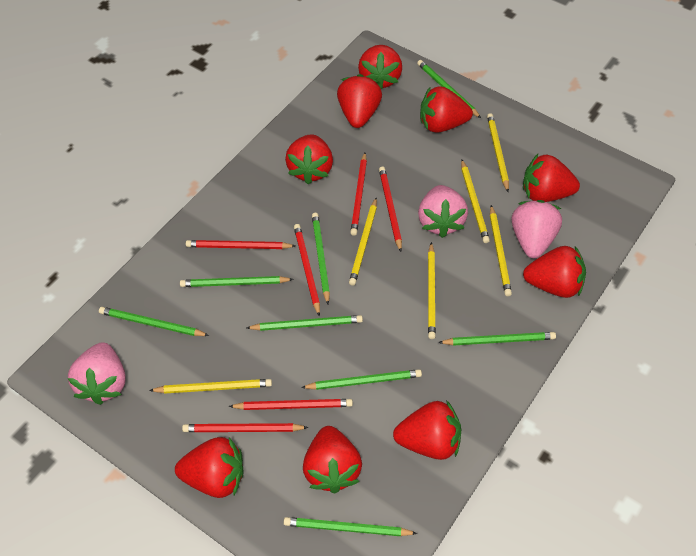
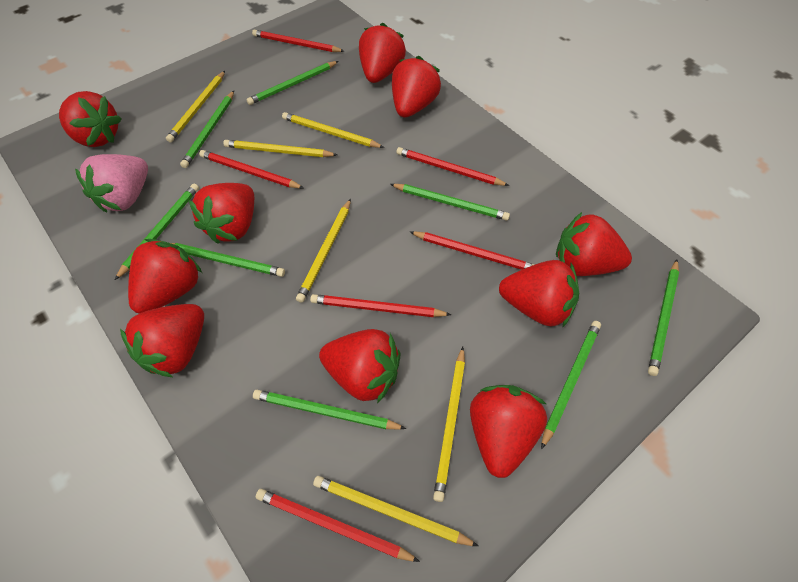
pink strawberry: 3 -> 1
red strawberry: 9 -> 10

